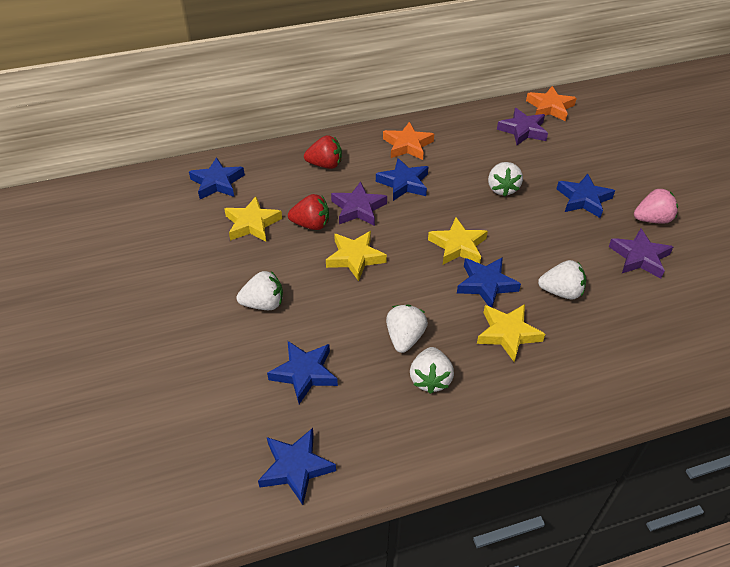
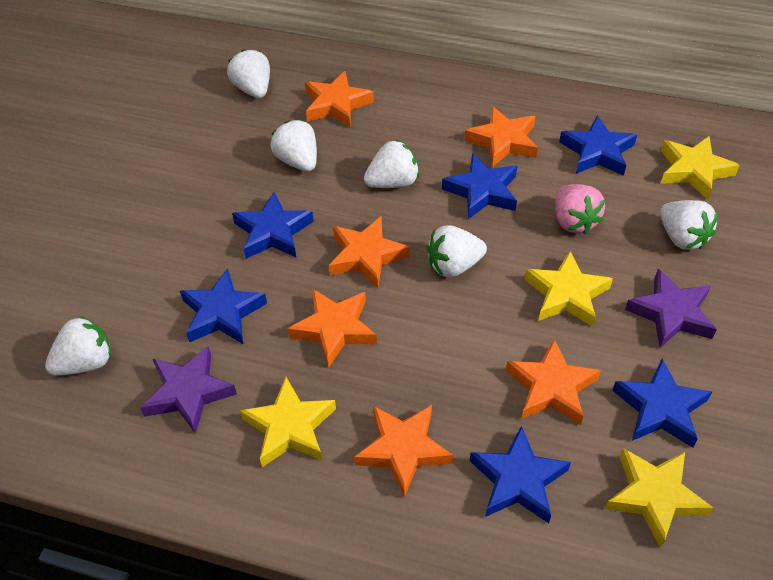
orange star: 2 -> 6
purple star: 3 -> 2
red strawberry: 2 -> 0
white strawberry: 5 -> 6

